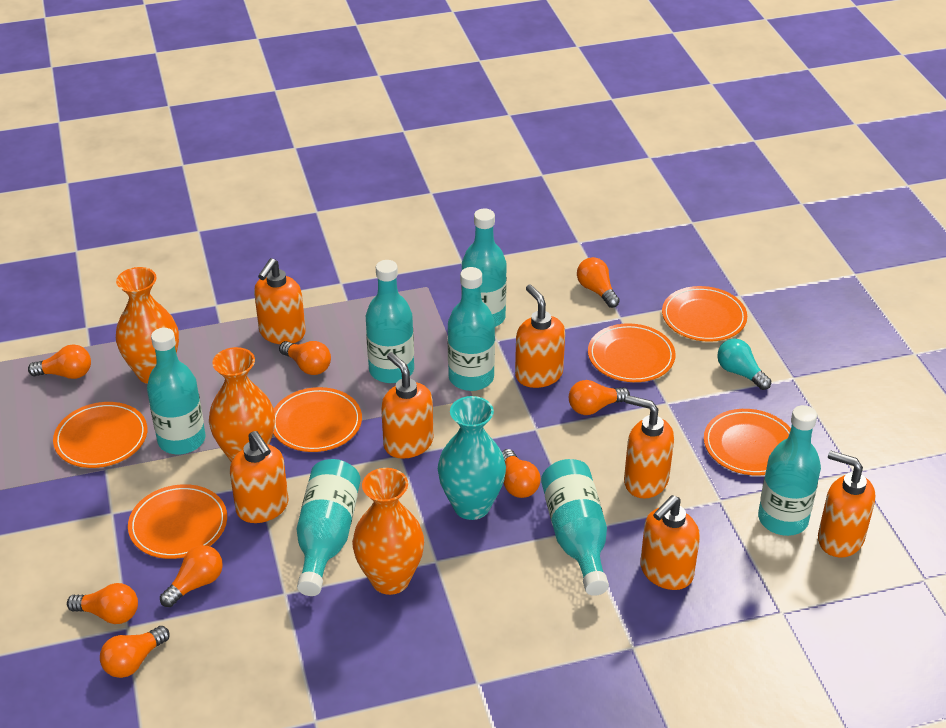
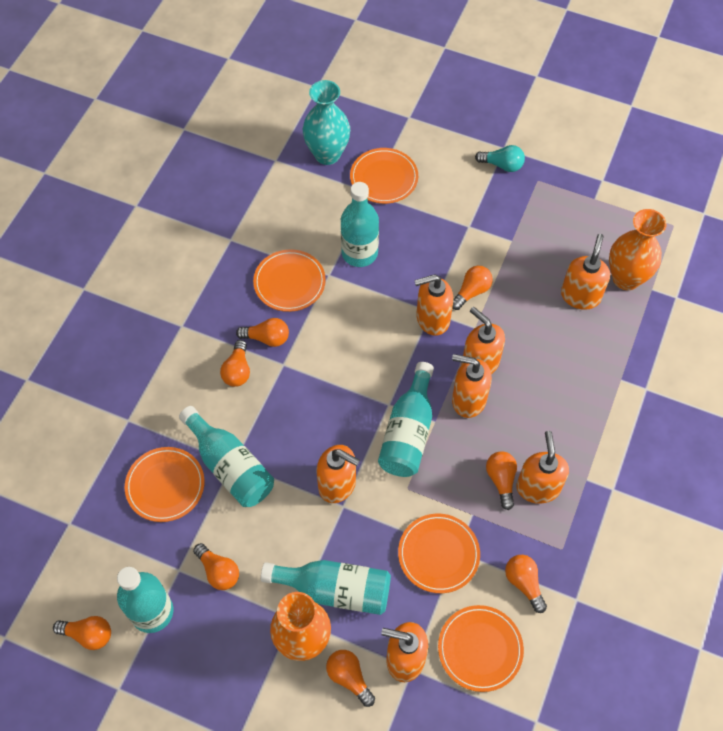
orange plate: 6 -> 5
orange vase: 3 -> 2
turquoise bottle: 7 -> 5

